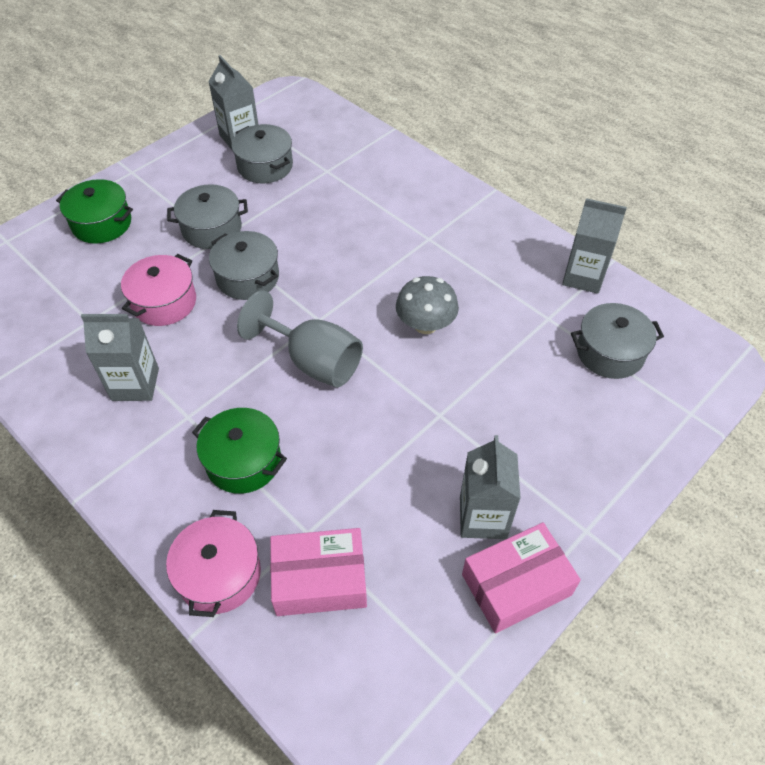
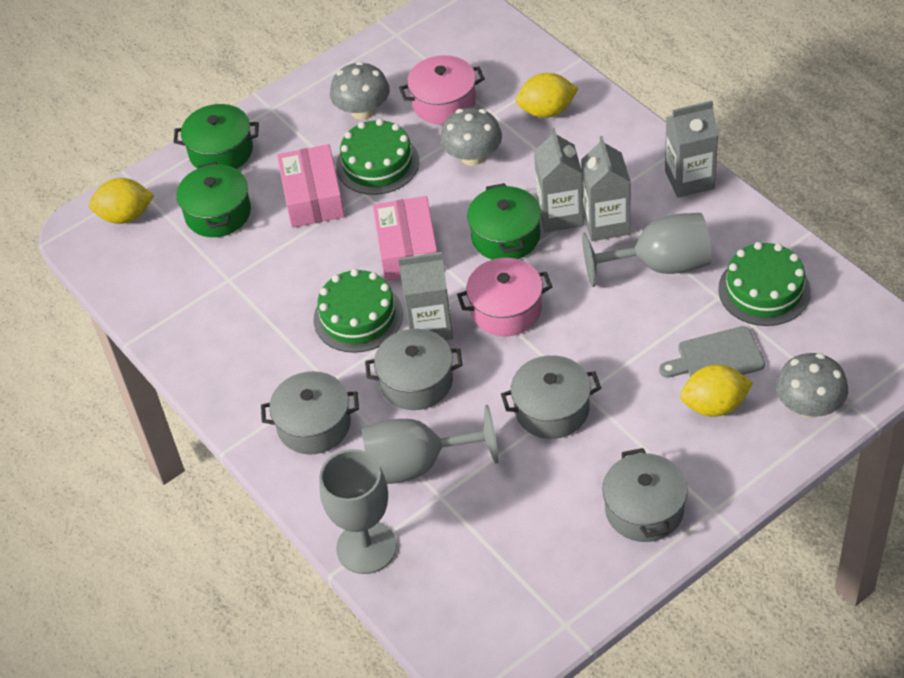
green cake: 0 -> 3
green pot: 2 -> 3
grey cutting board: 0 -> 1
grey goblet: 1 -> 3
grey mushroom: 1 -> 3
yellow lemon: 0 -> 3

